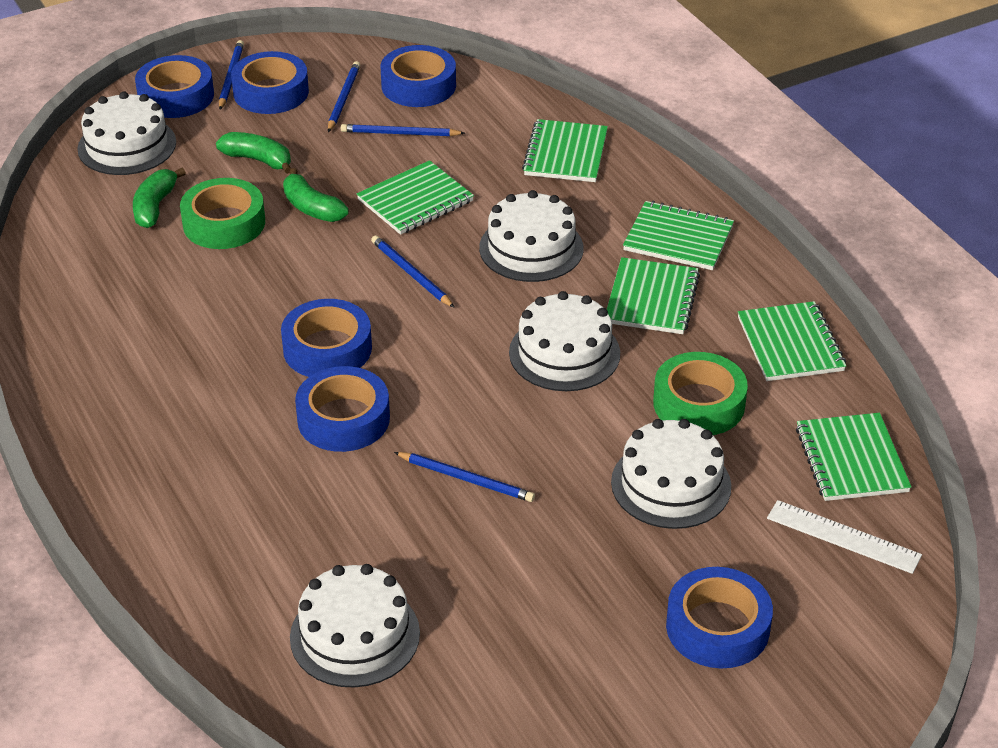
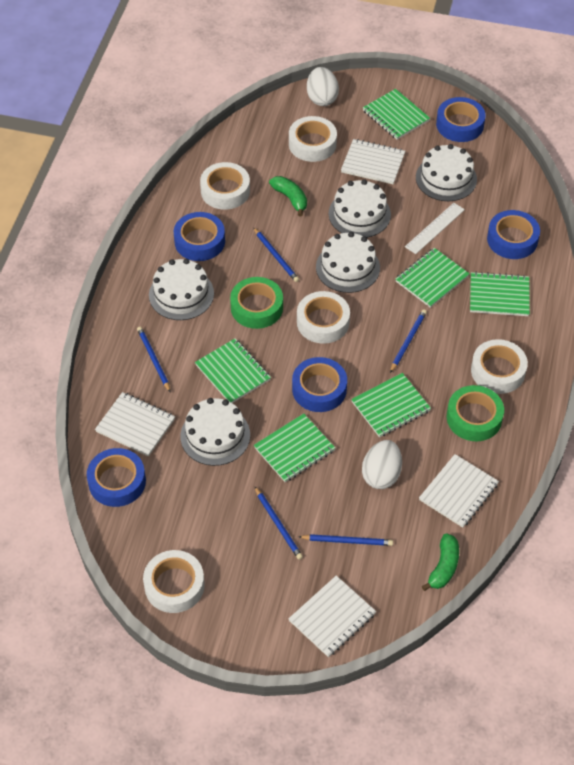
blue tape: 6 -> 5
green banana: 3 -> 2
white egg: 0 -> 2
white notebook: 0 -> 4
white tape: 0 -> 5

